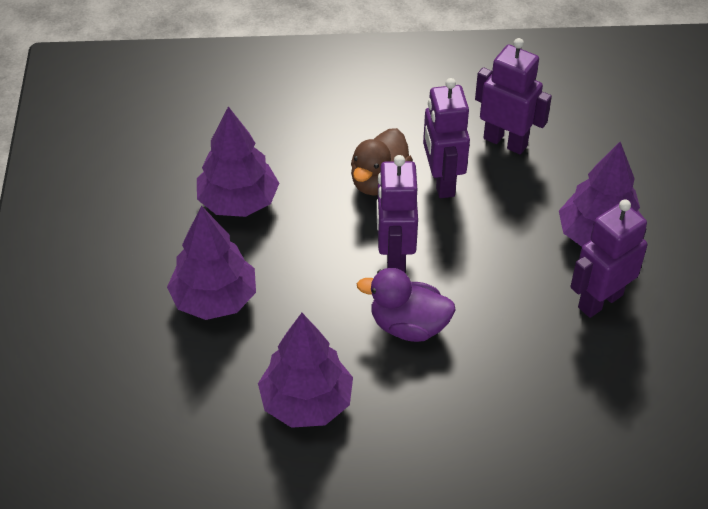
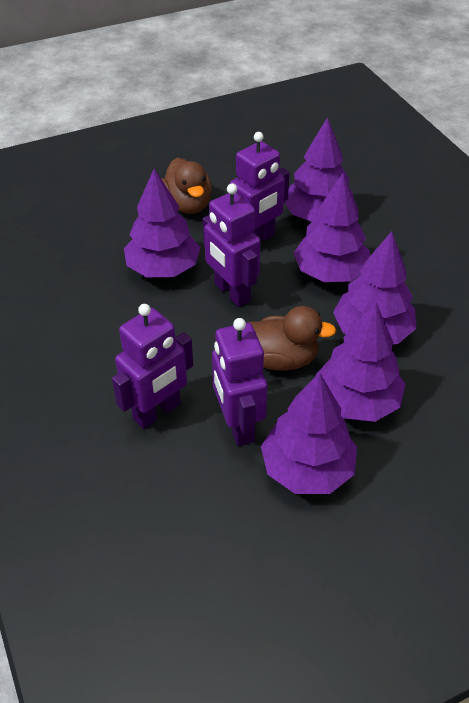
brown duck: 1 -> 2
purple duck: 1 -> 0
purple tree: 4 -> 6

